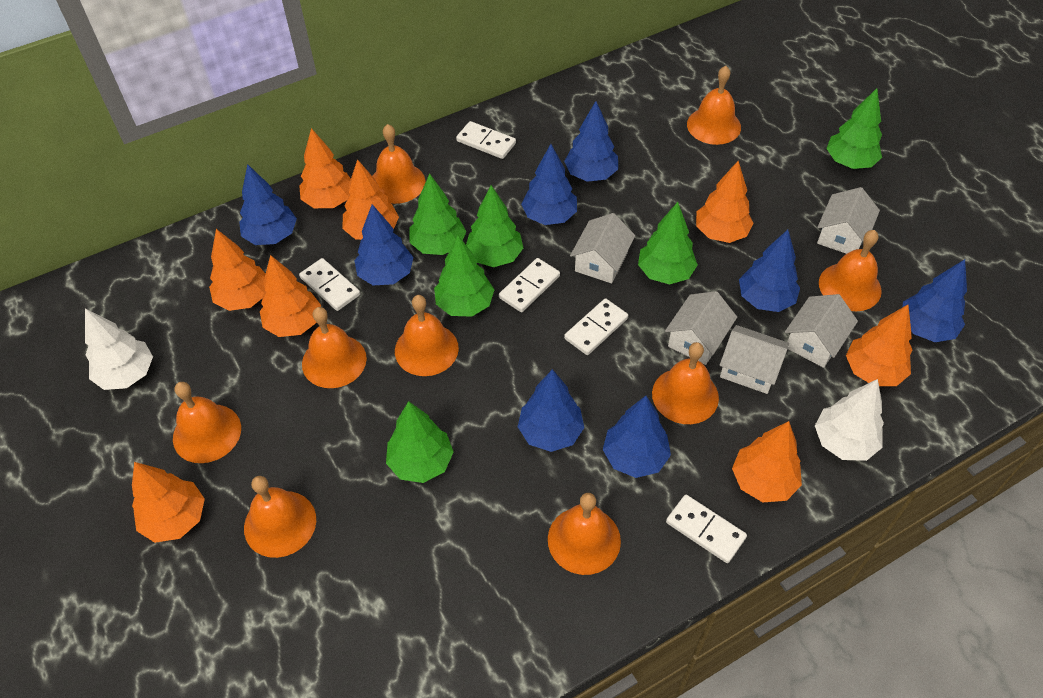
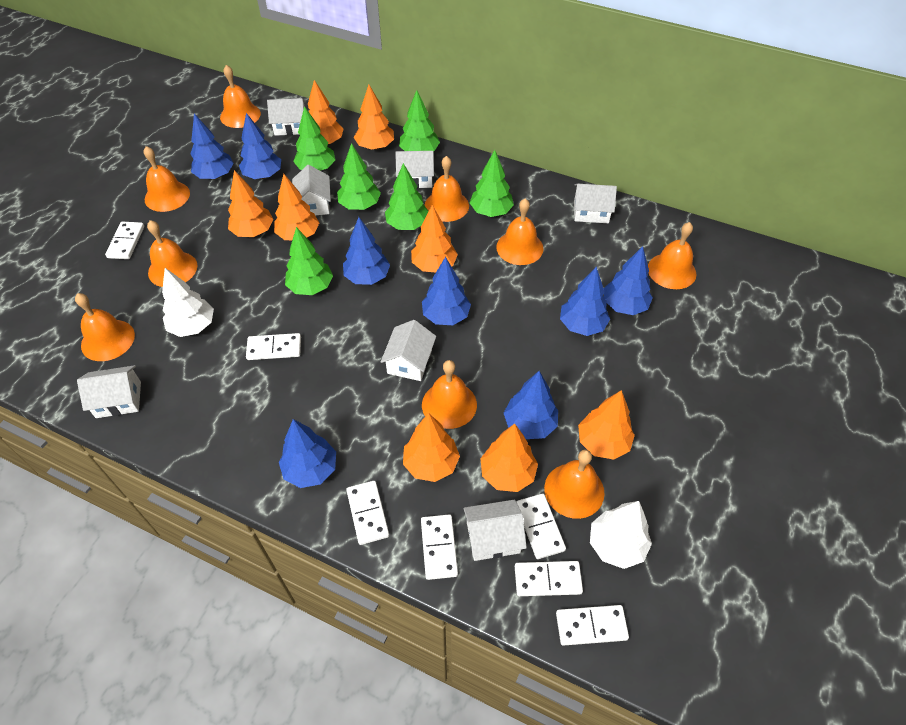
white domino: 5 -> 7
white house: 5 -> 7

